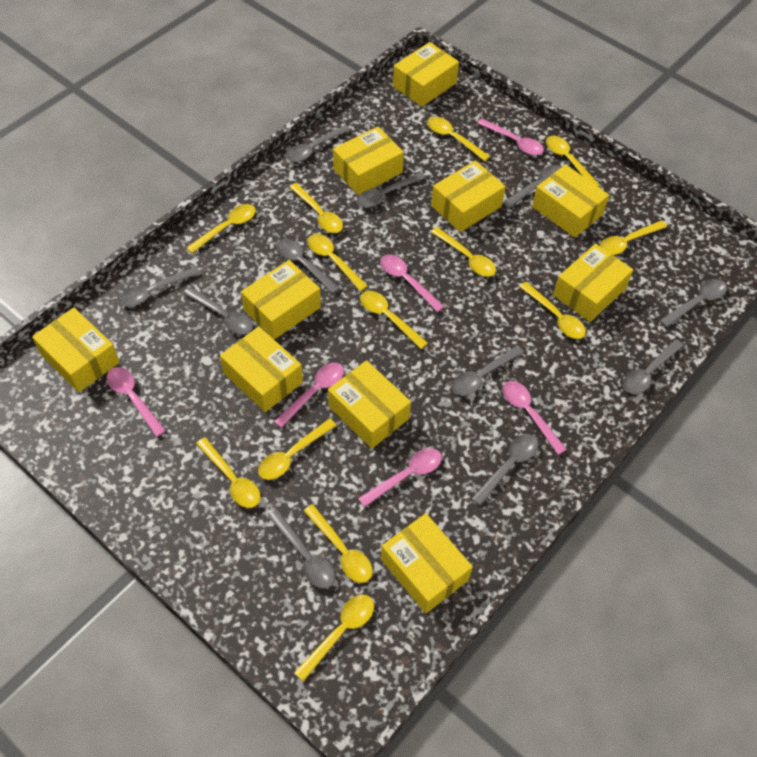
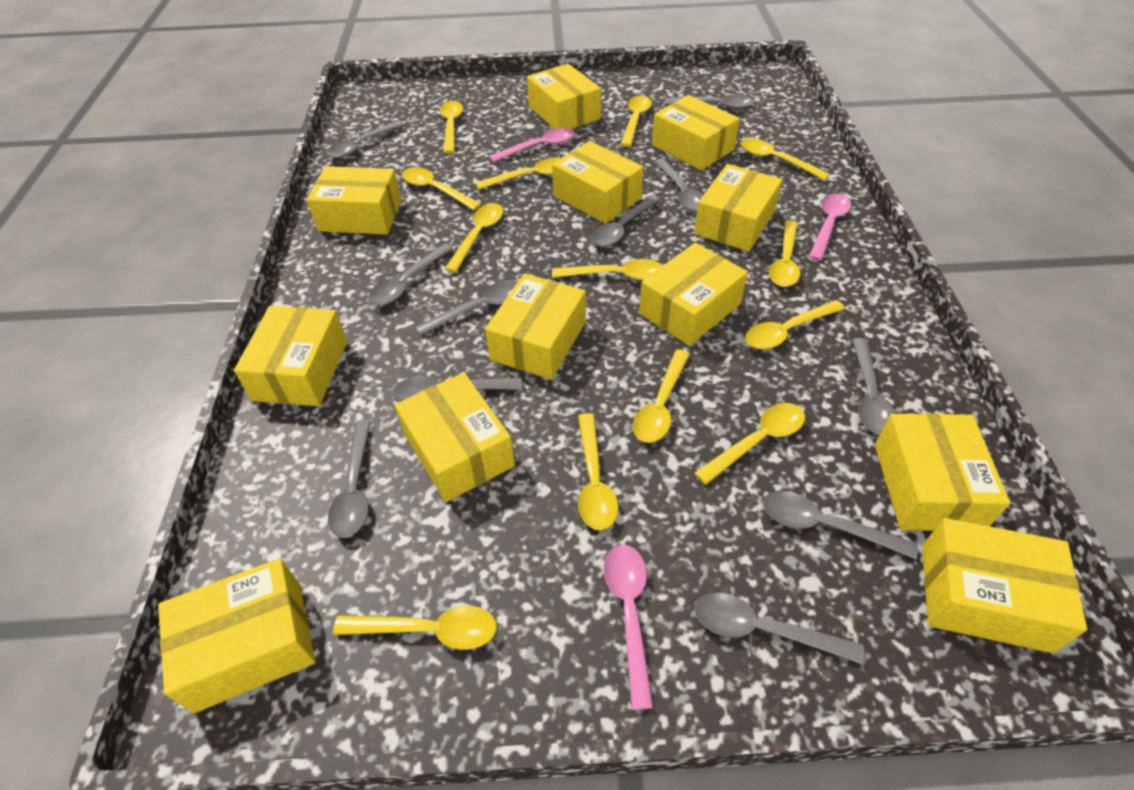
pink spoon: 6 -> 3
yellow box: 10 -> 12

